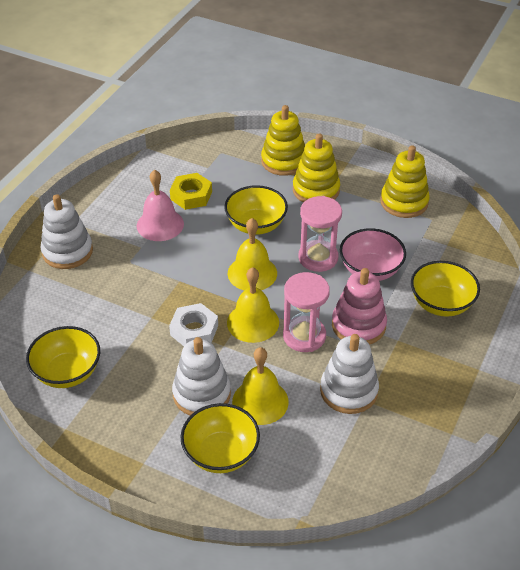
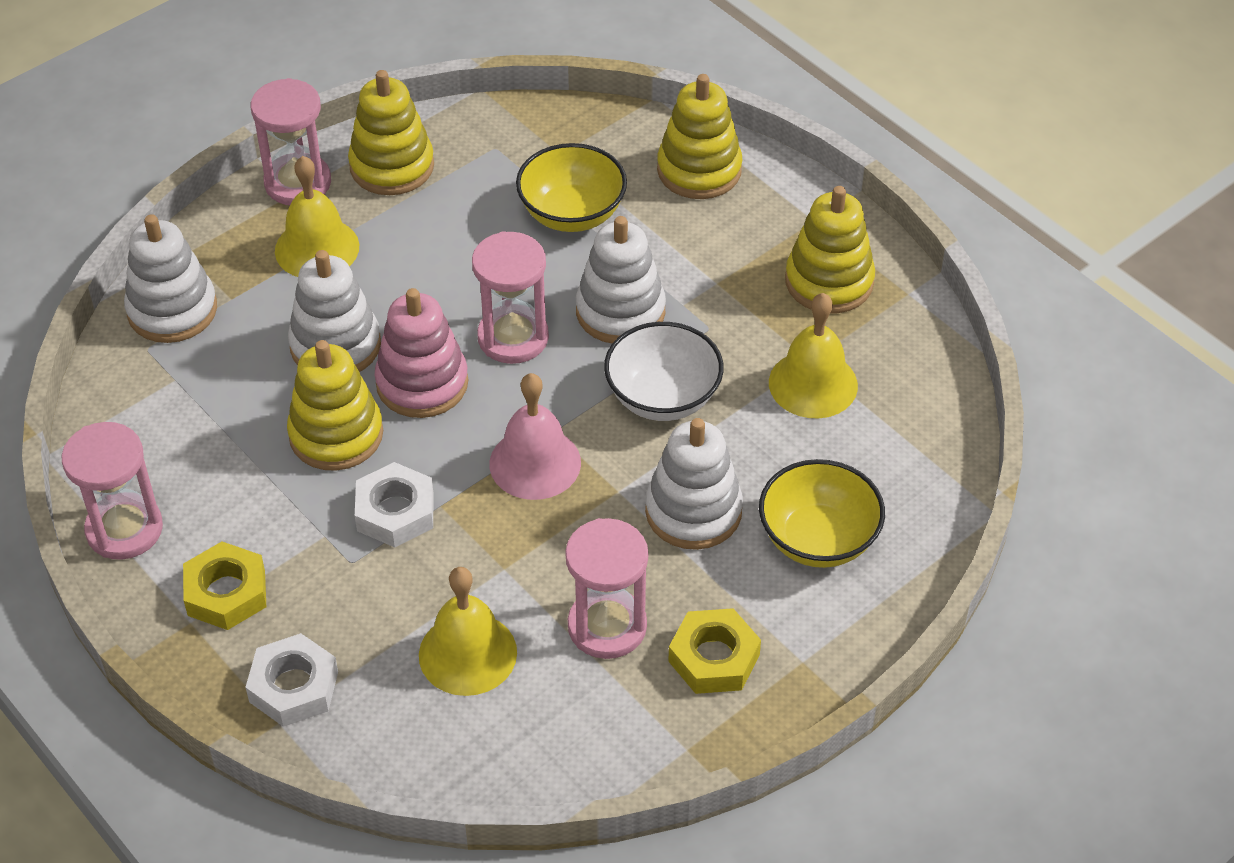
pink bowl: 1 -> 0
pink hourglass: 2 -> 4
white bowl: 0 -> 1
white nut: 1 -> 2
white stacking toy: 3 -> 4
yellow bowl: 4 -> 2
yellow nut: 1 -> 2
yellow stacking toy: 3 -> 4

